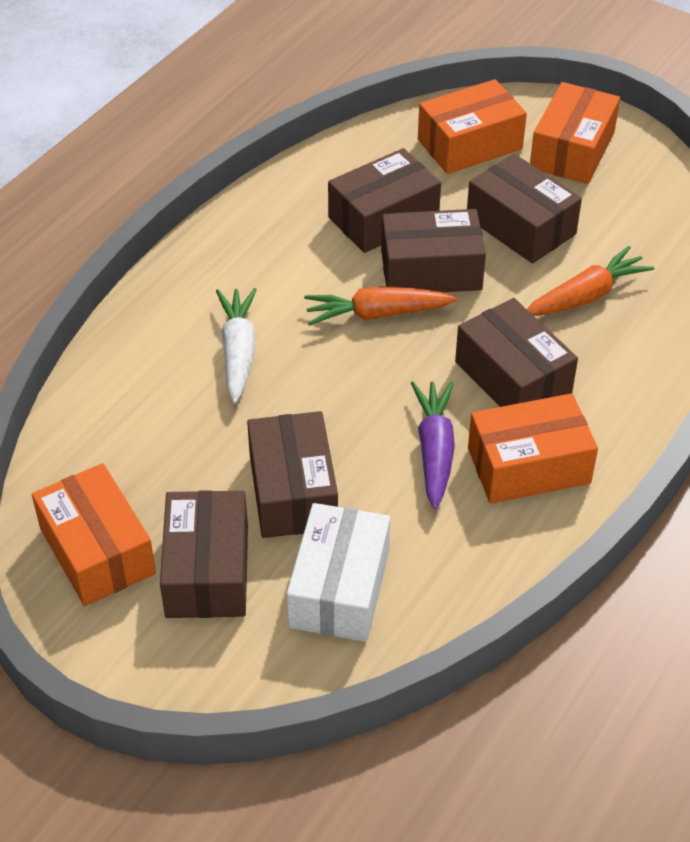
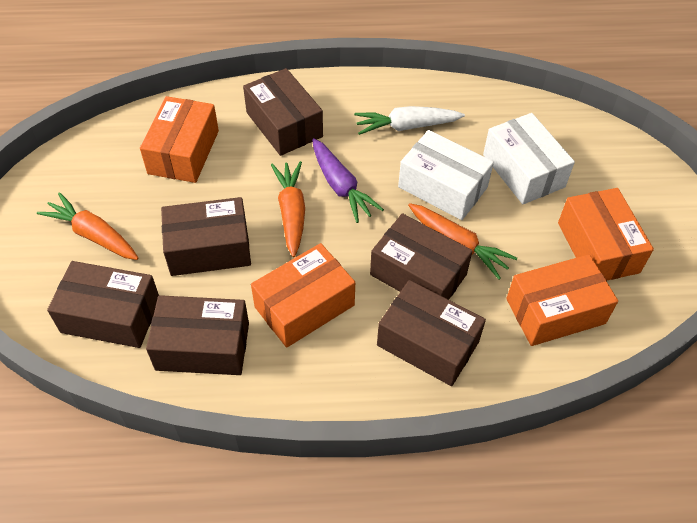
orange carrot: 2 -> 3
white box: 1 -> 2

